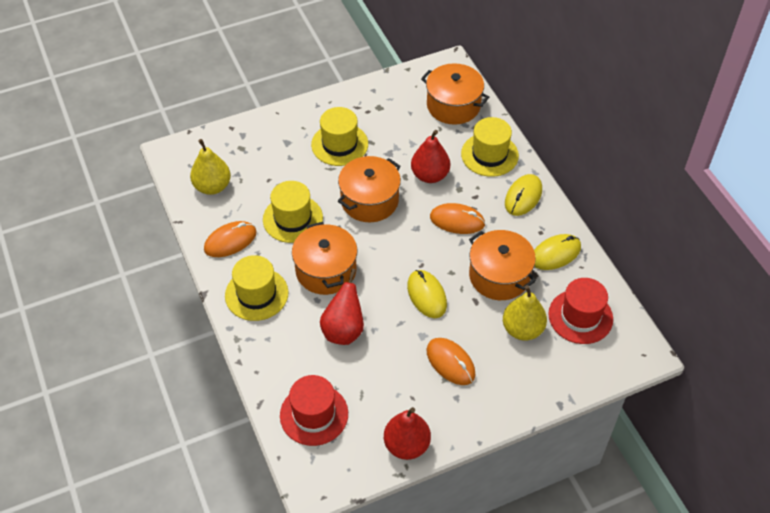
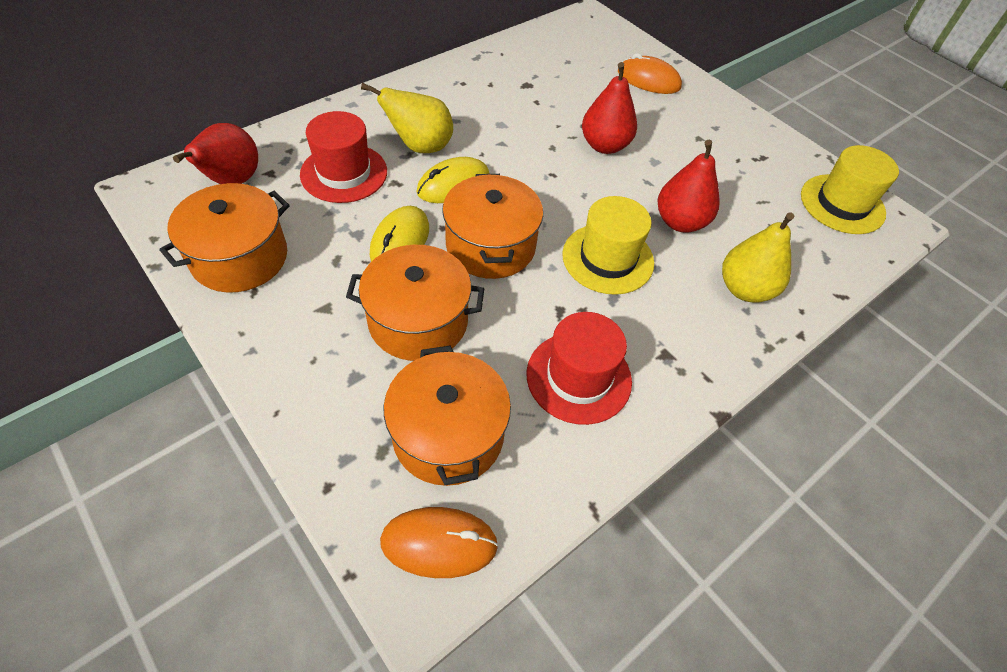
orange mouse: 3 -> 2
yellow hat: 4 -> 2
yellow mouse: 3 -> 2

